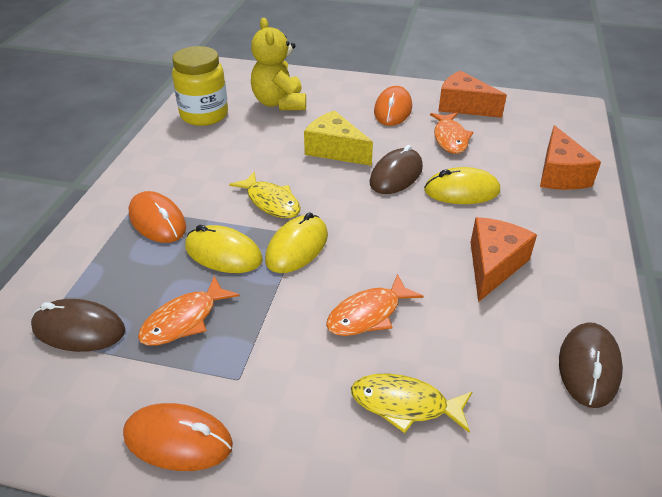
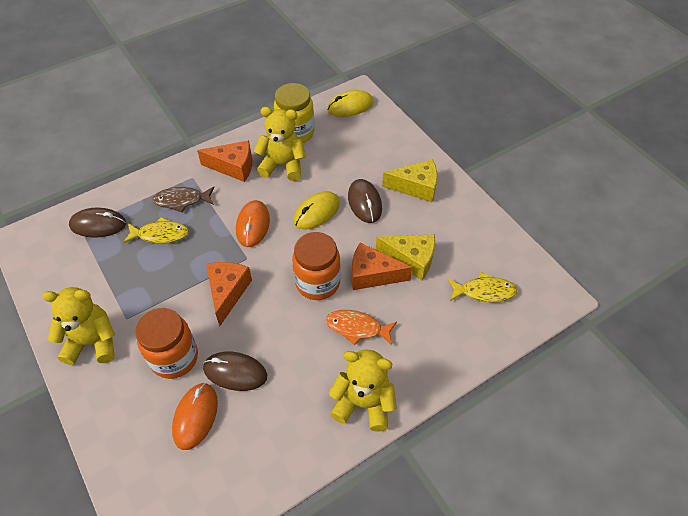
brown fish: 0 -> 1
orange fish: 3 -> 1
orange jar: 0 -> 2
orange mouse: 3 -> 2
yellow cheese: 1 -> 2
yellow mouse: 3 -> 2
yellow teddy bear: 1 -> 3

